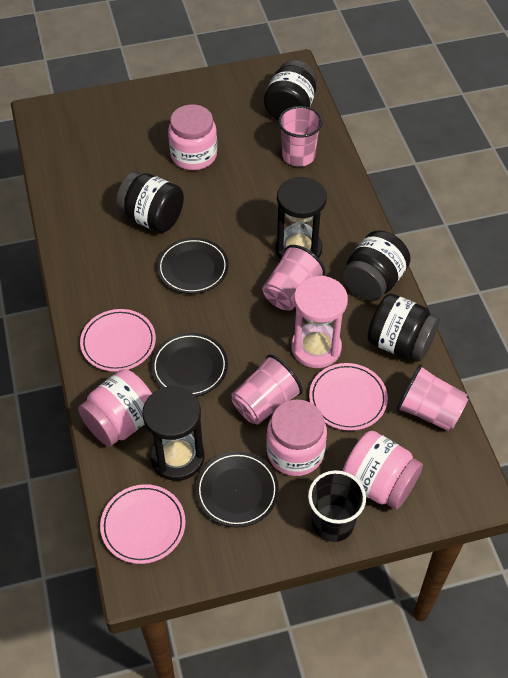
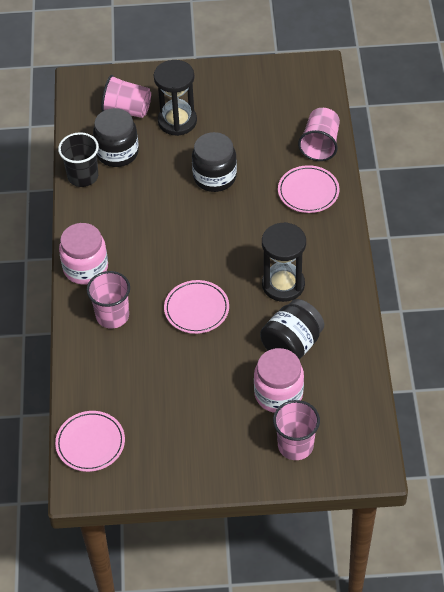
black jar: 4 -> 3
black plate: 3 -> 0
pink hourglass: 1 -> 0
pink jar: 4 -> 2

